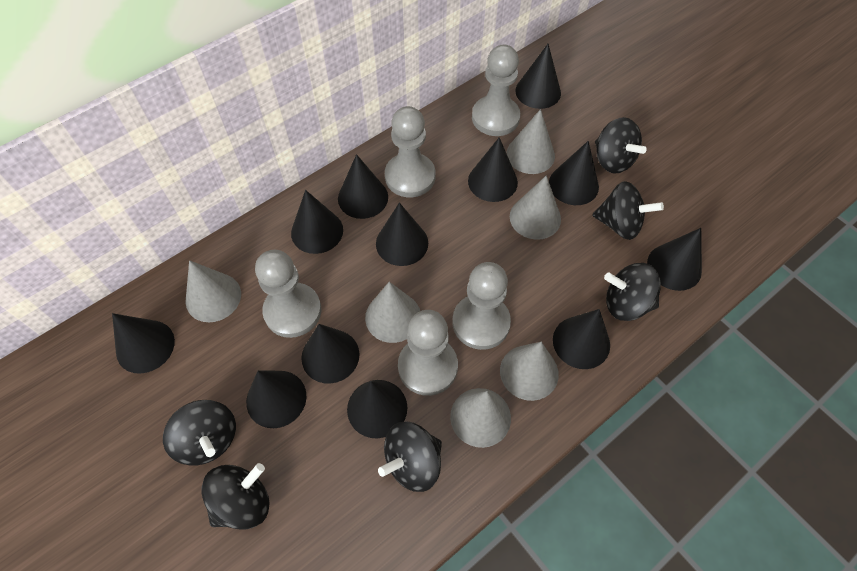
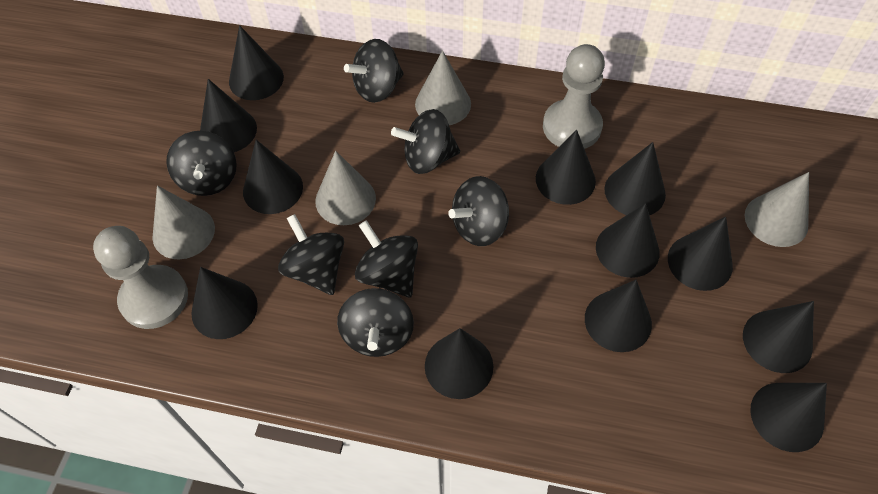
black spinning top: 6 -> 7
grey cone: 6 -> 4
grey pawn: 5 -> 2

